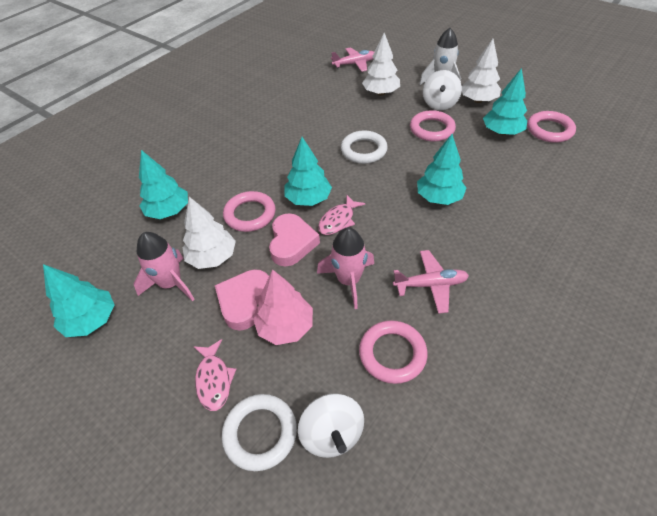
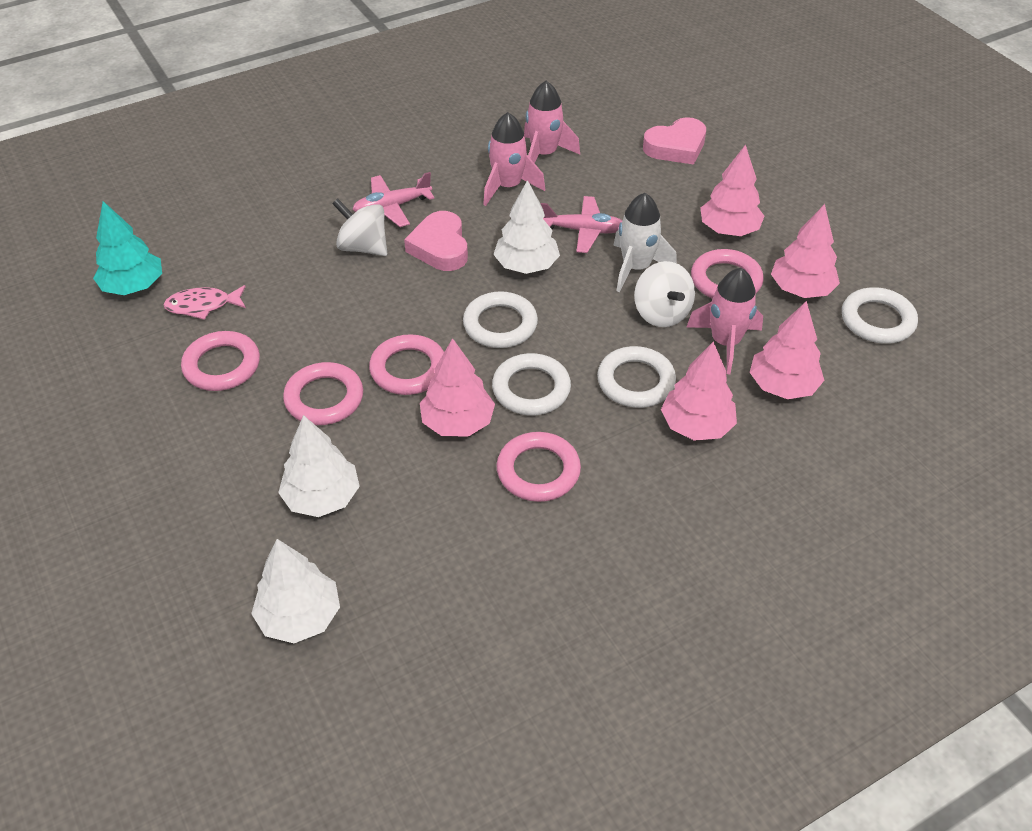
pink fish: 2 -> 1
pink ring: 4 -> 5
pink rocket: 2 -> 3
pink tree: 1 -> 5
turquoise tree: 5 -> 1
white ring: 2 -> 4

